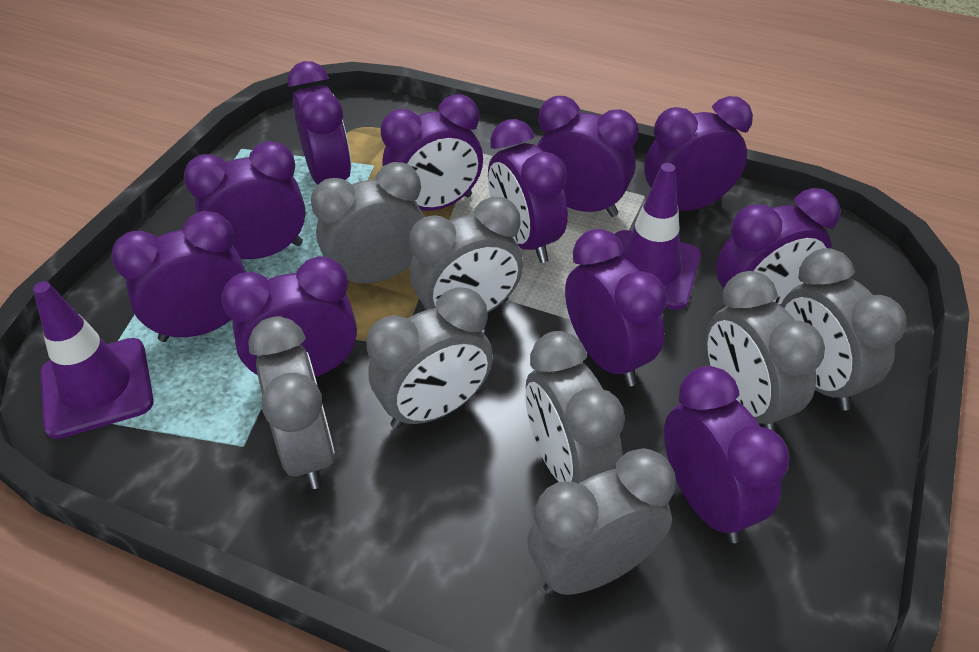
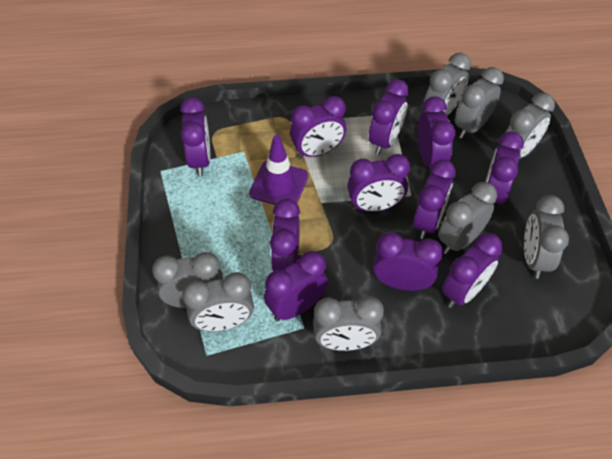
purple traffic cone: 2 -> 1

